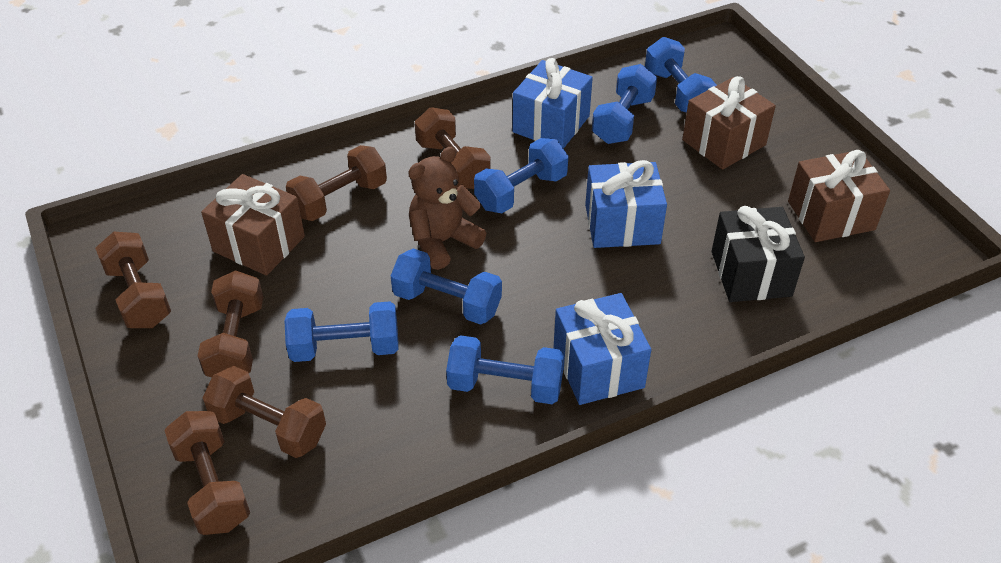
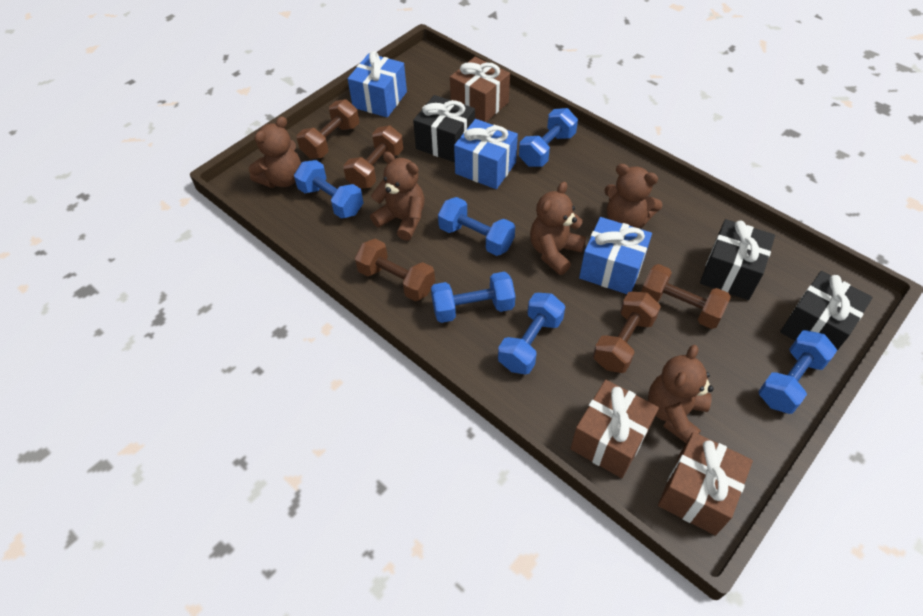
black gift: 1 -> 3
brown dumbbell: 6 -> 5
brown teddy bear: 1 -> 5

